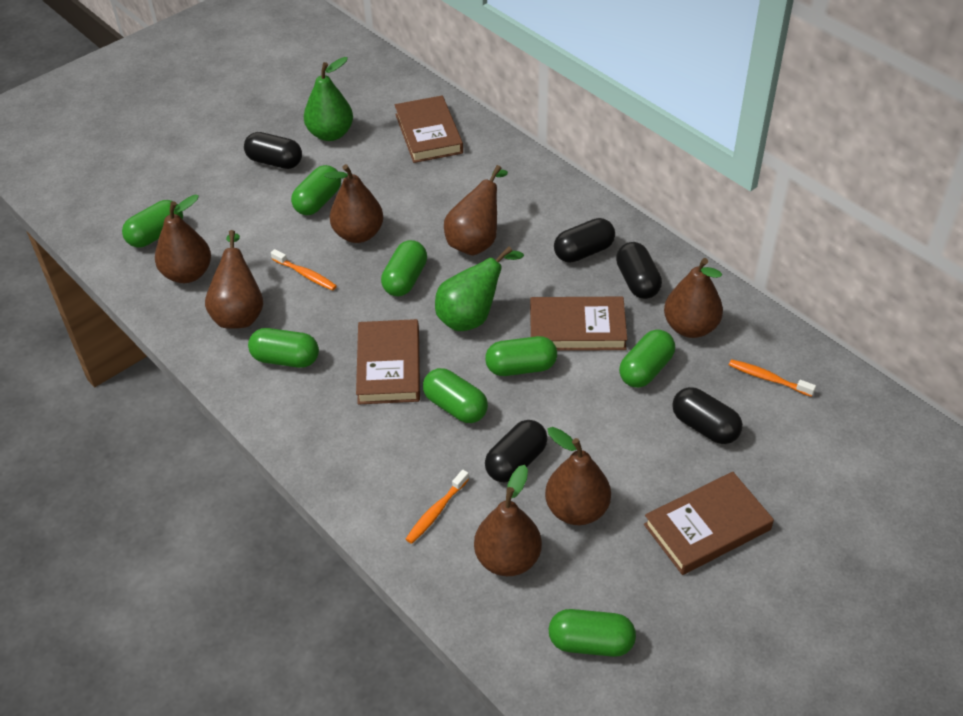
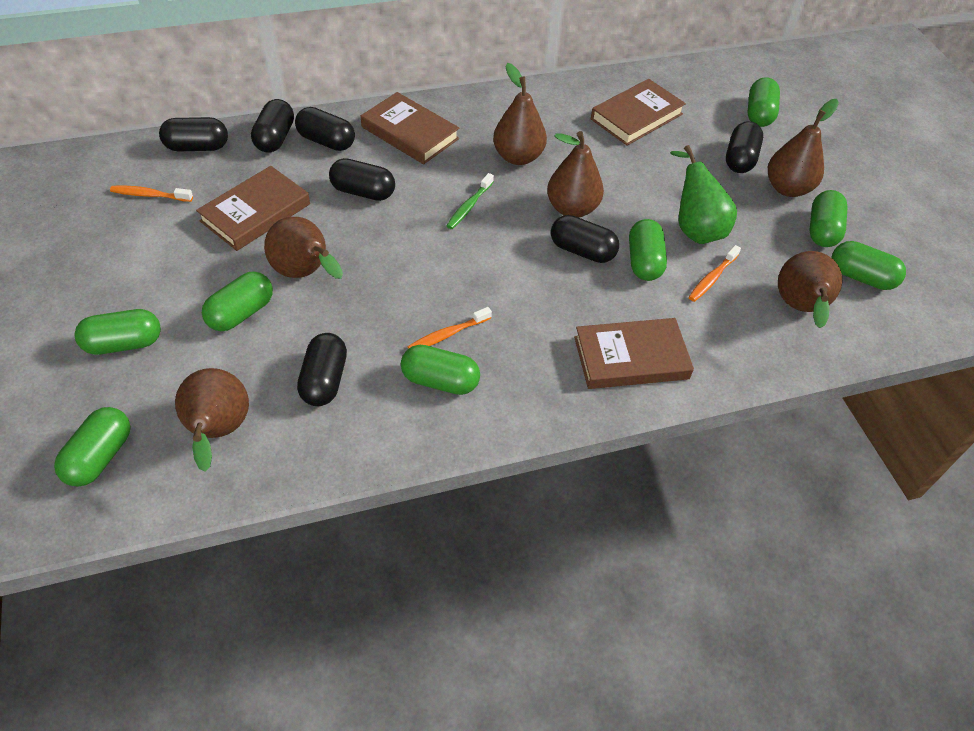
black capsule: 5 -> 7
brown pear: 7 -> 6
green pear: 2 -> 1
green toothbrush: 0 -> 1

